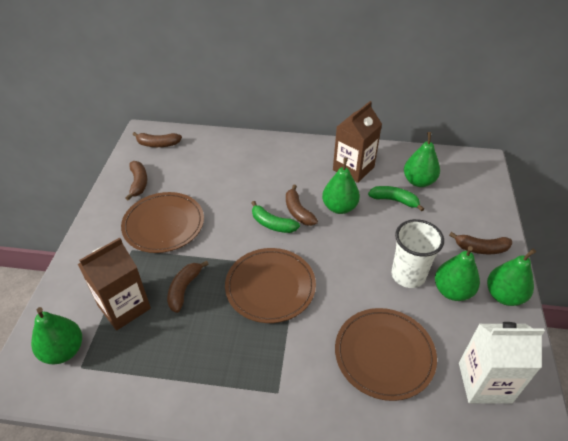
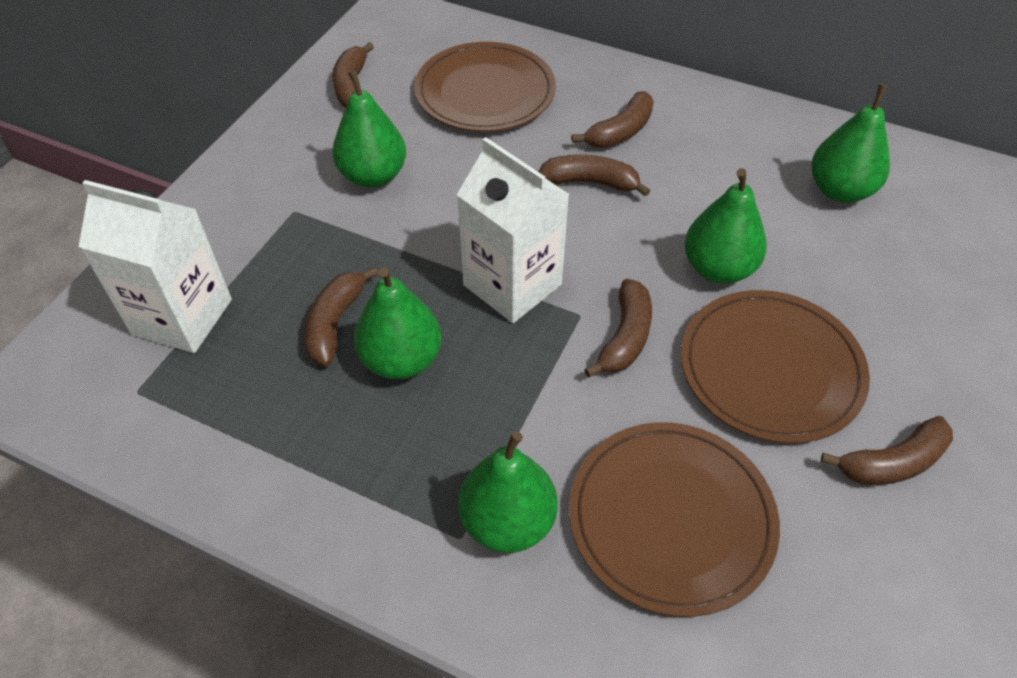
brown banana: 5 -> 6
brown carton: 2 -> 0
green banana: 2 -> 0
white carton: 1 -> 2
white cup: 1 -> 0

